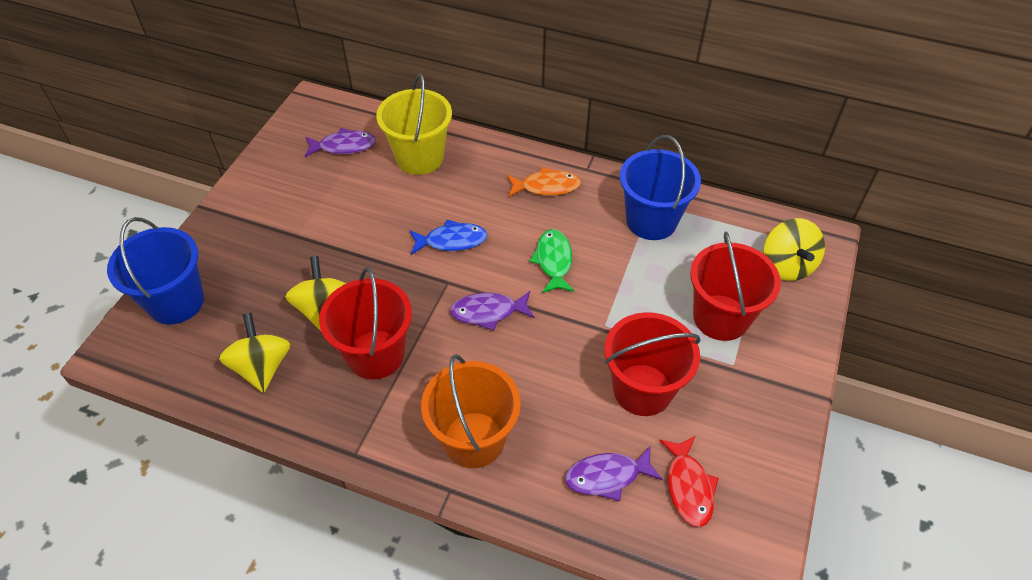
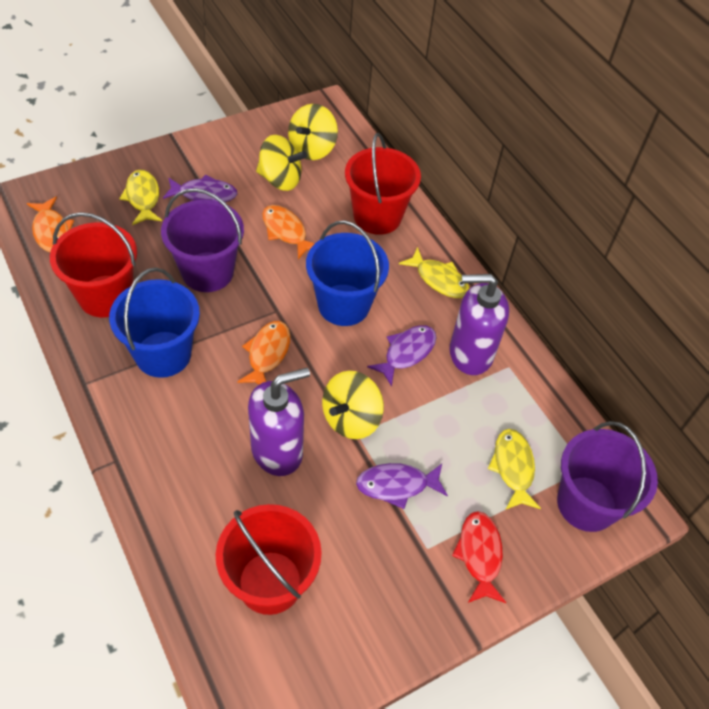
blue fish: 1 -> 0
green fish: 1 -> 0
orange bucket: 1 -> 0
orange fish: 1 -> 3
purple bucket: 0 -> 2
purple soap dispenser: 0 -> 2
yellow bucket: 1 -> 0
yellow fish: 0 -> 3

